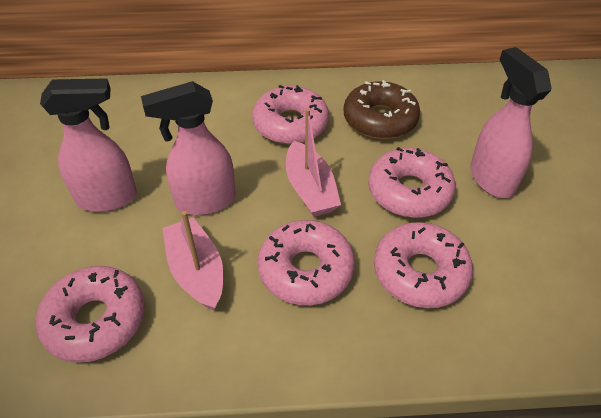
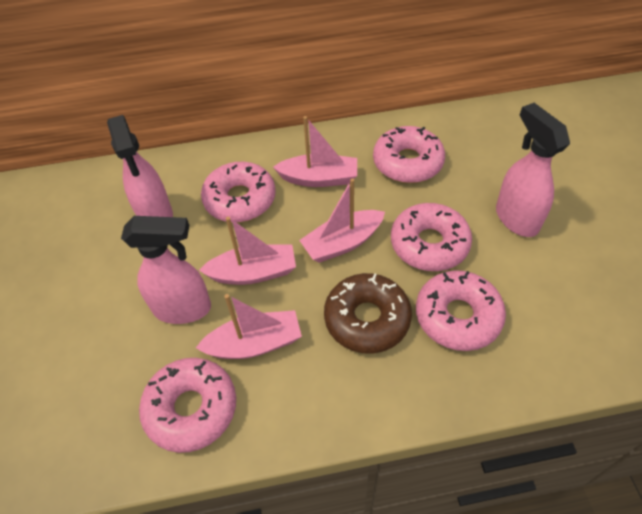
pink boat: 2 -> 4

